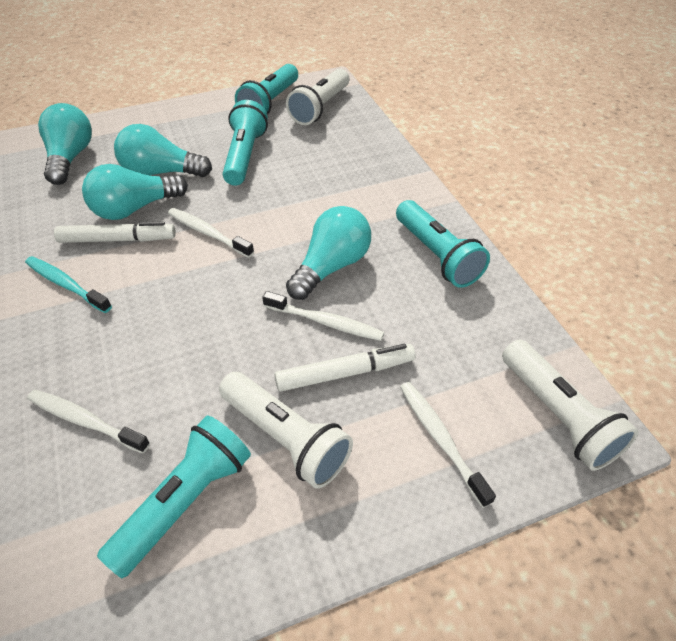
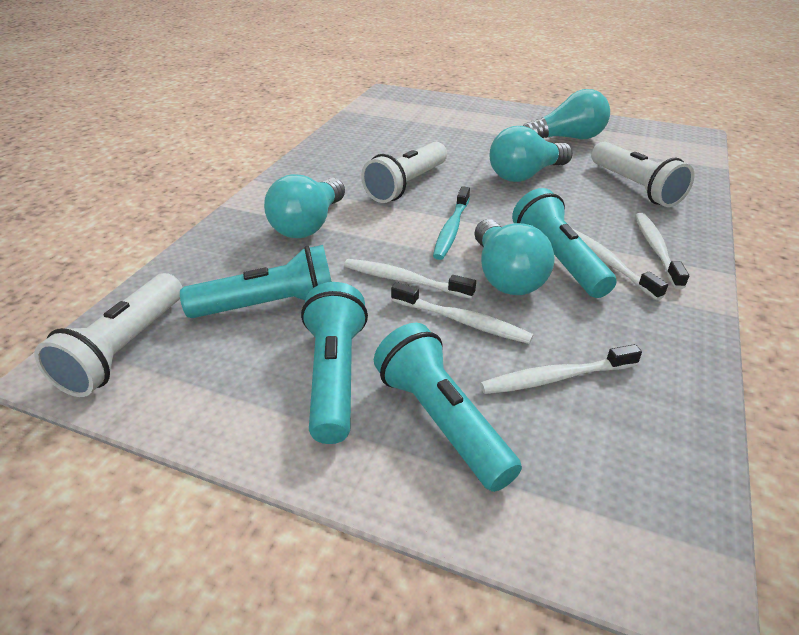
white marker: 2 -> 0
white toothbrush: 4 -> 5

